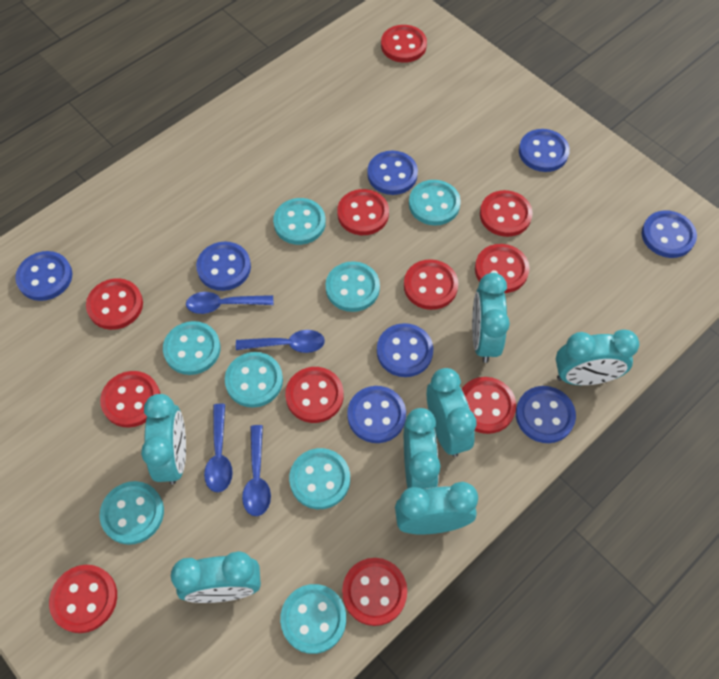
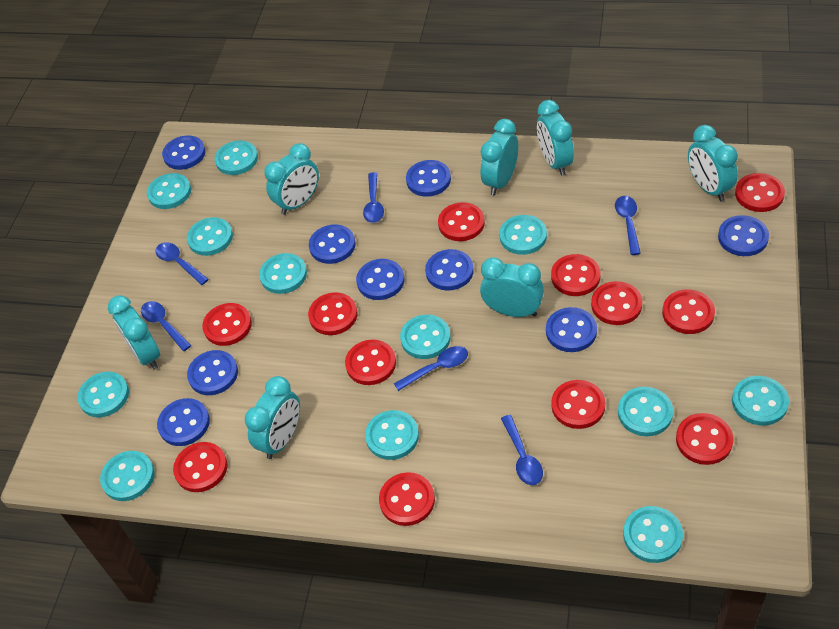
blue button: 8 -> 9
blue spoon: 4 -> 6
red button: 11 -> 12
turquoise button: 8 -> 12

